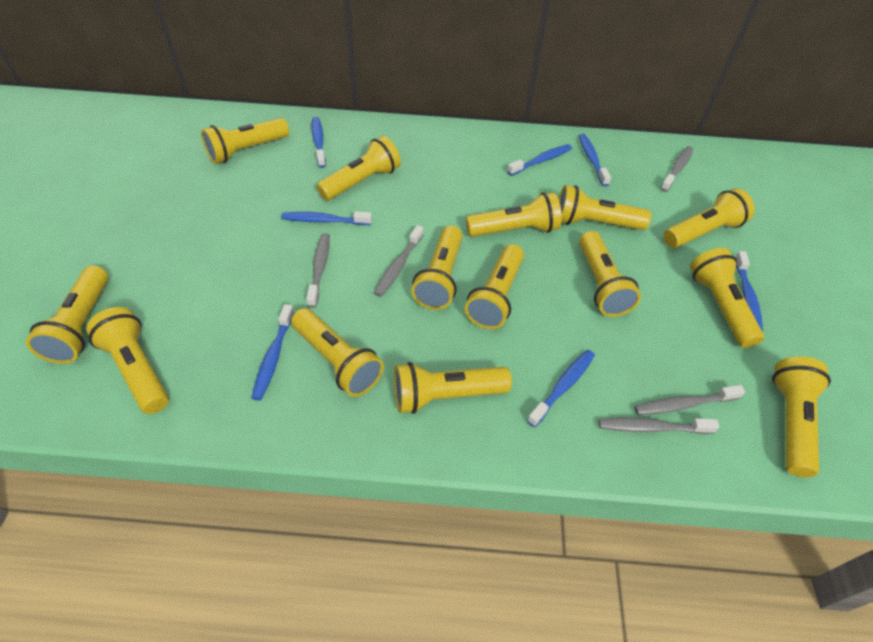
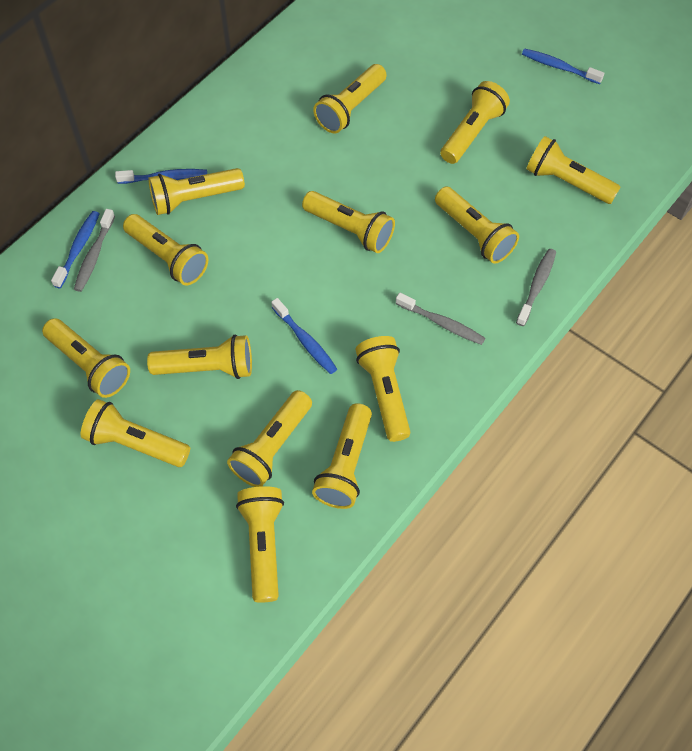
blue toothbrush: 7 -> 4
grey toothbrush: 5 -> 3

